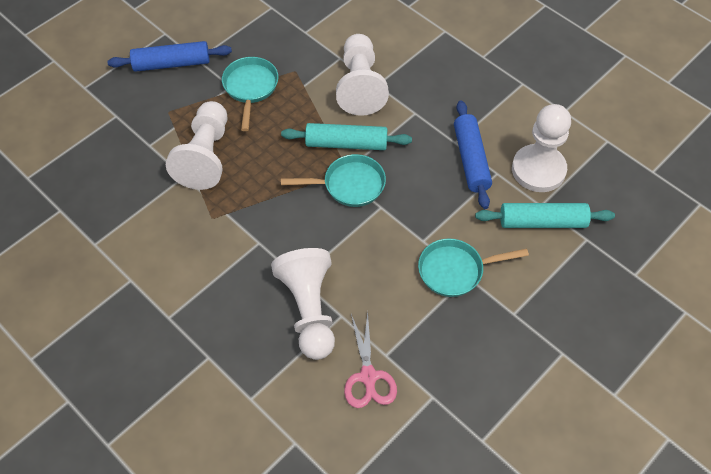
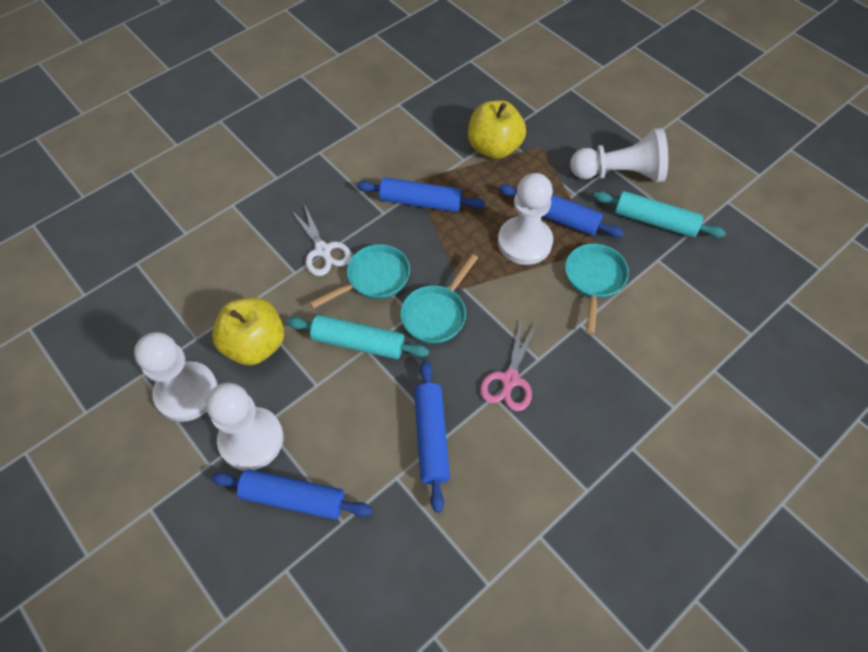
blue rolling pin: 2 -> 4
white scissors: 0 -> 1
yellow apple: 0 -> 2

